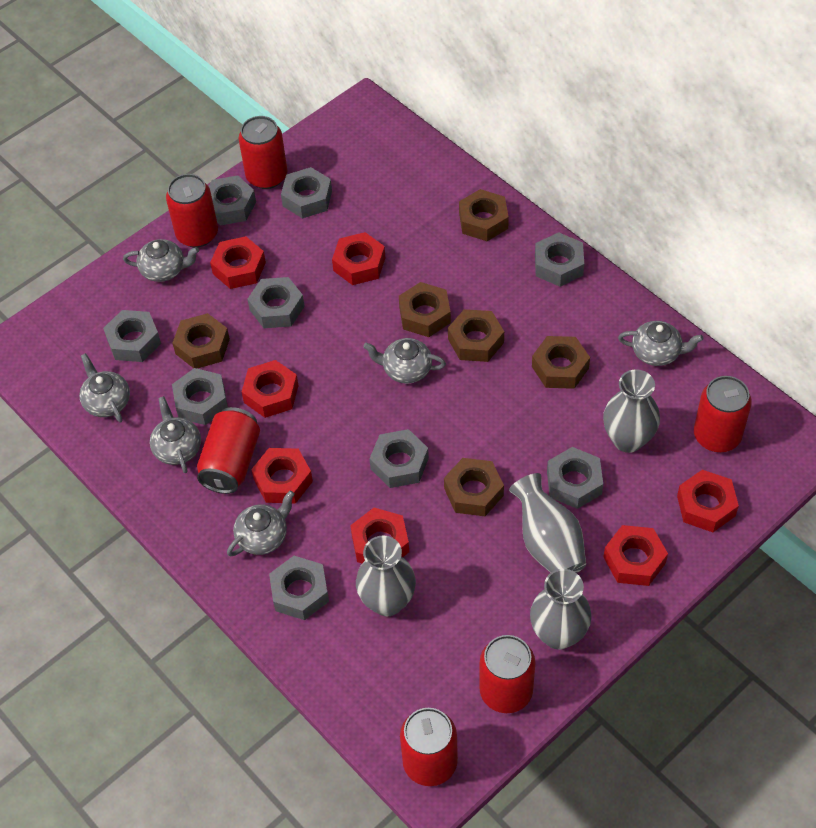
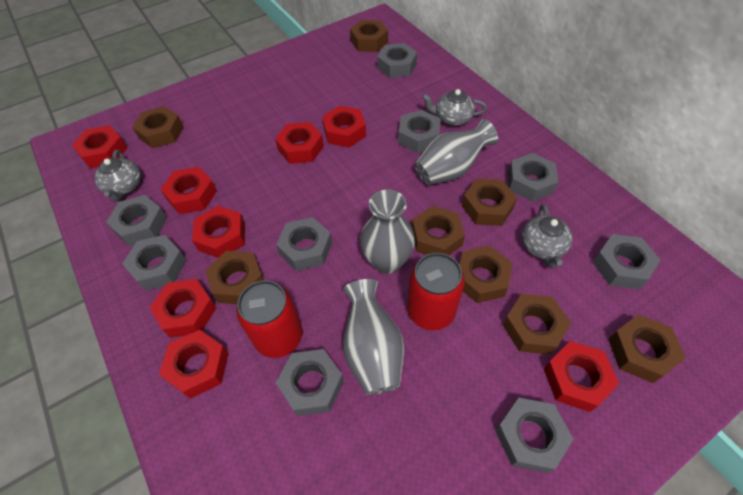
brown nut: 6 -> 8
grey teapot: 6 -> 3
grey vase: 4 -> 3
red can: 6 -> 2
red nut: 7 -> 8

